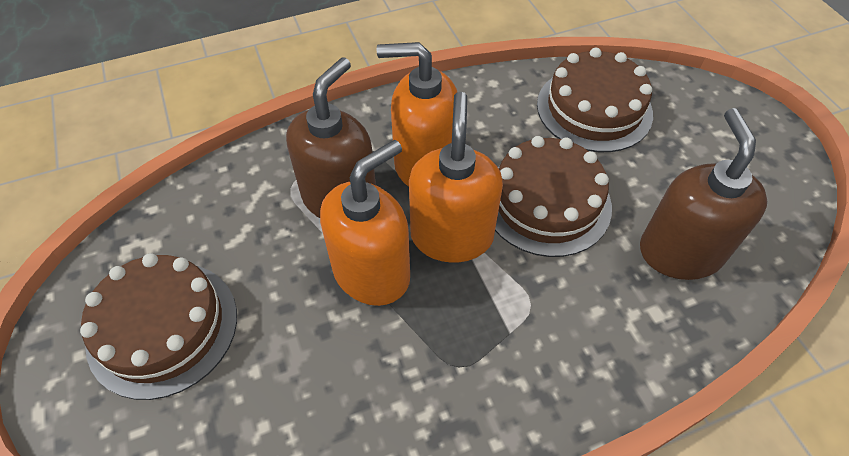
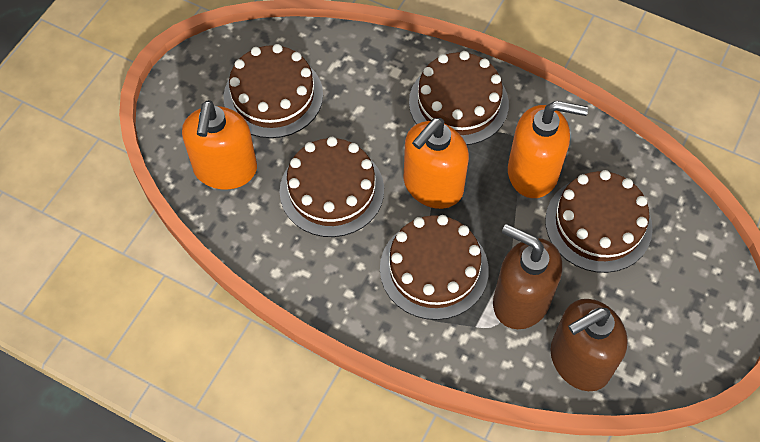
brown cake: 3 -> 5

